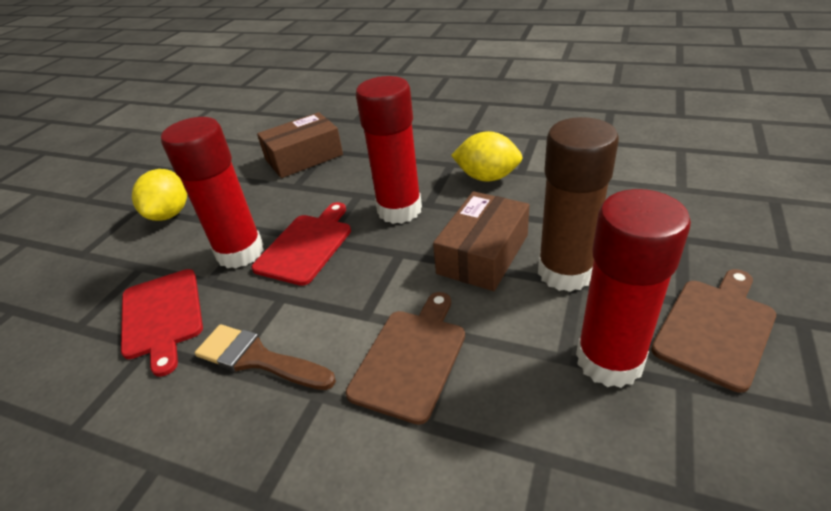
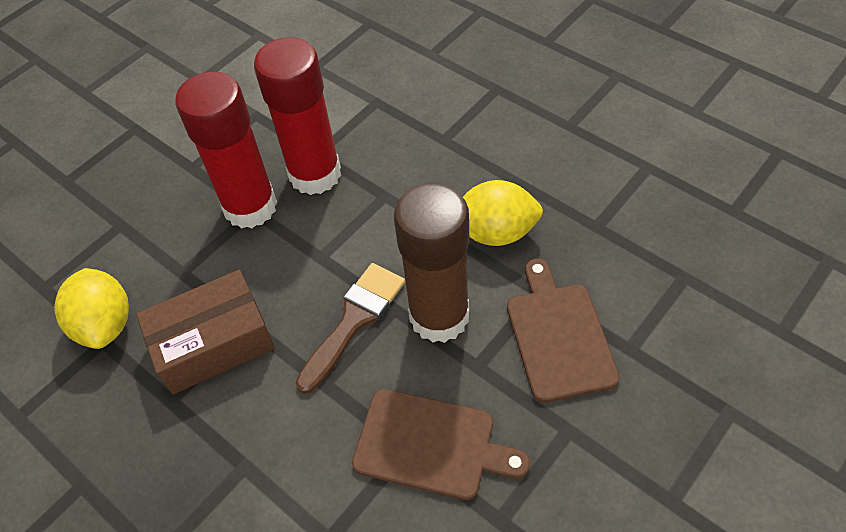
brown box: 2 -> 1
red cutting board: 2 -> 0
red glue stick: 3 -> 2

